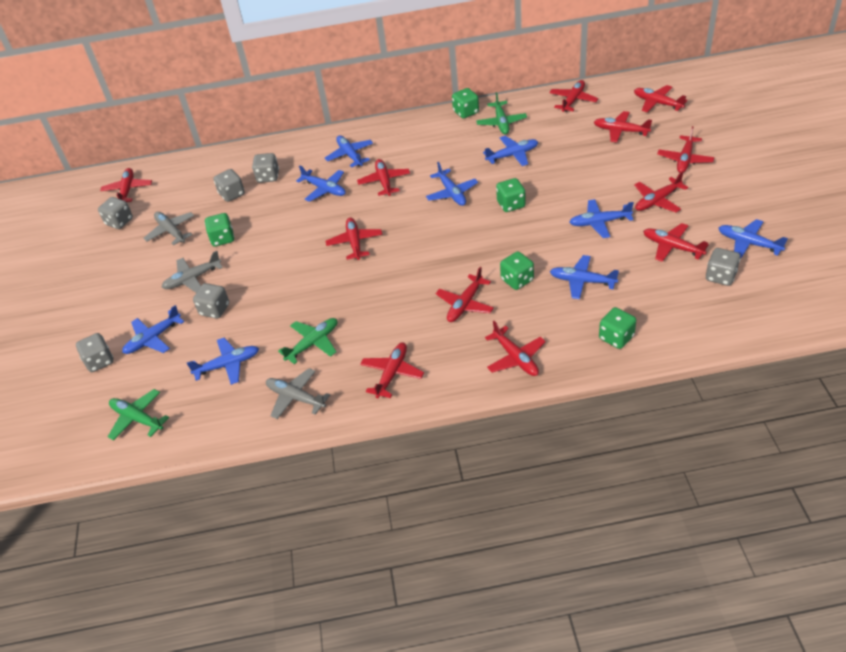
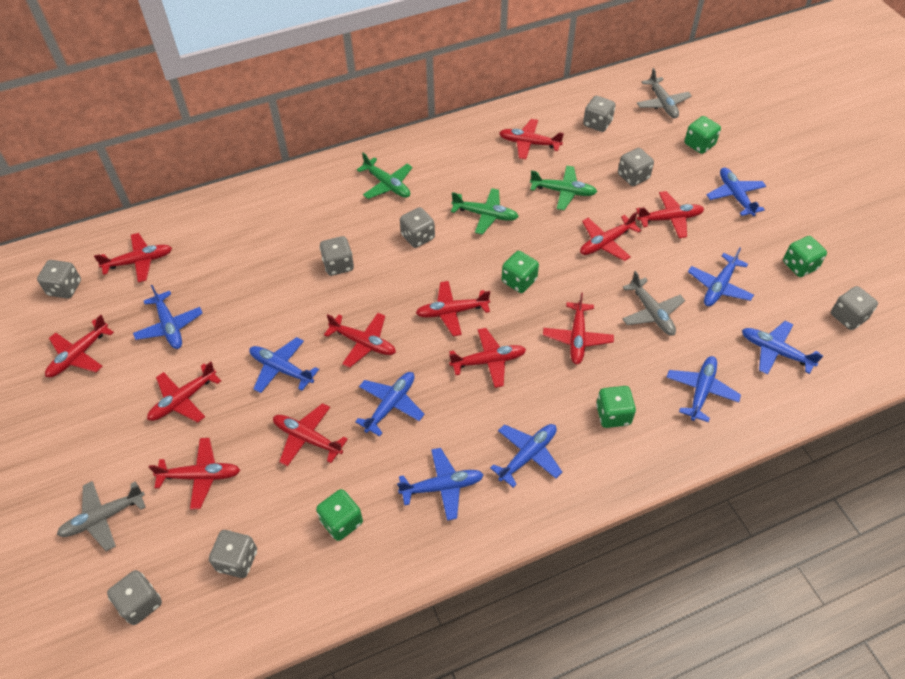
grey dice: 6 -> 8

